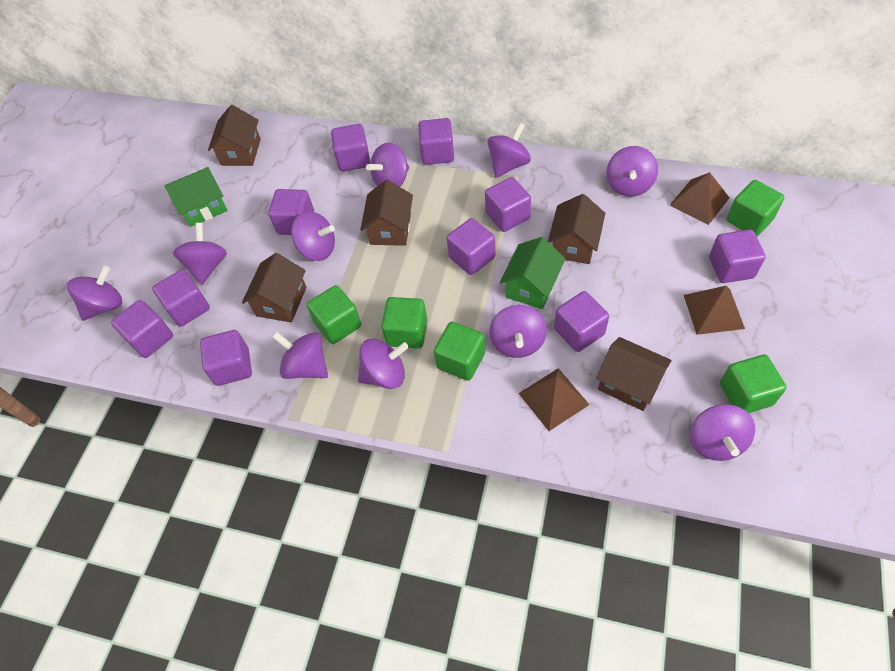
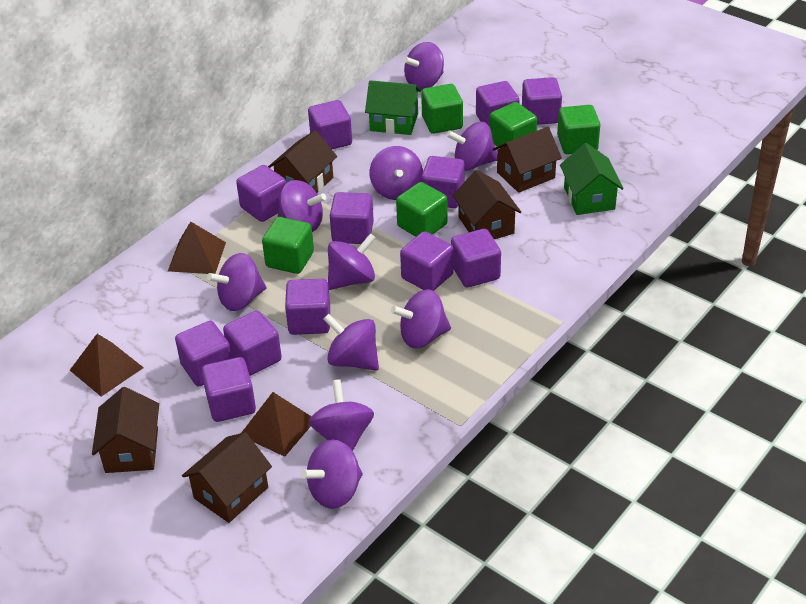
purple cube: 10 -> 12

